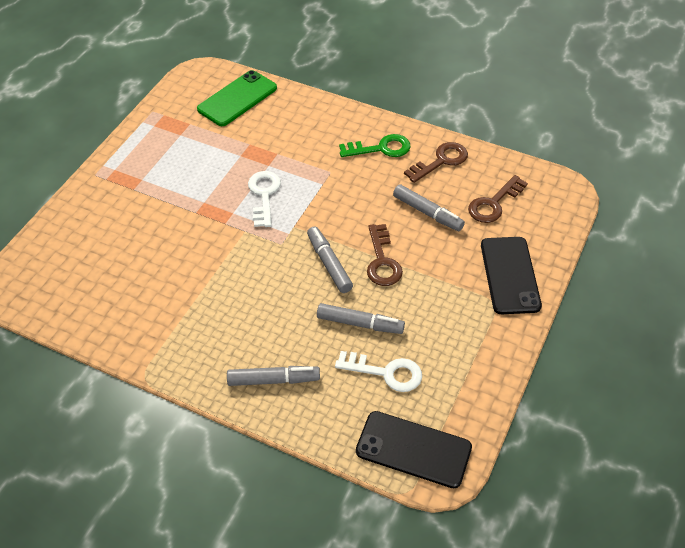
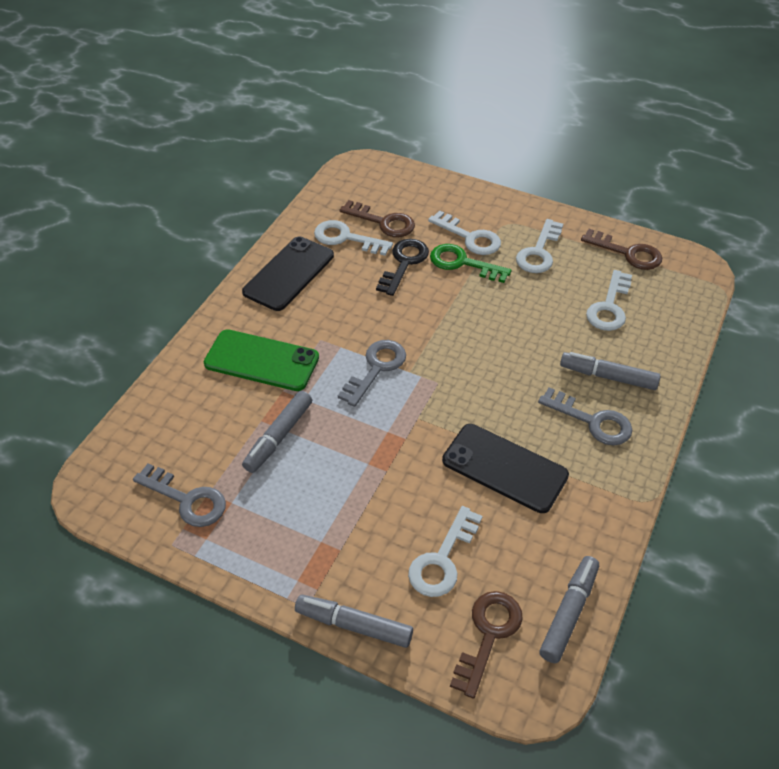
black key: 0 -> 1
grey key: 0 -> 3
white key: 2 -> 5

